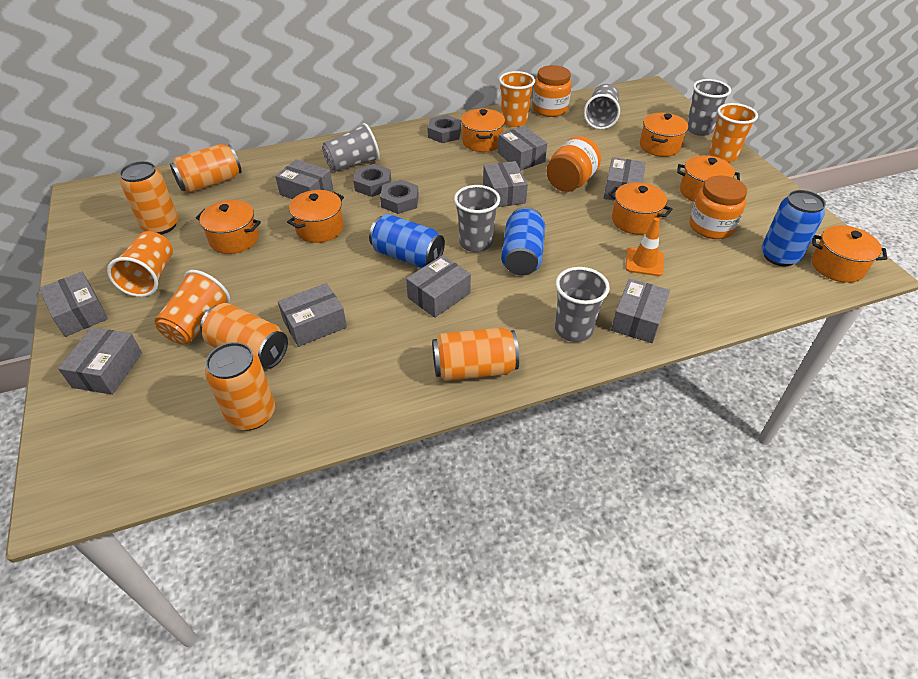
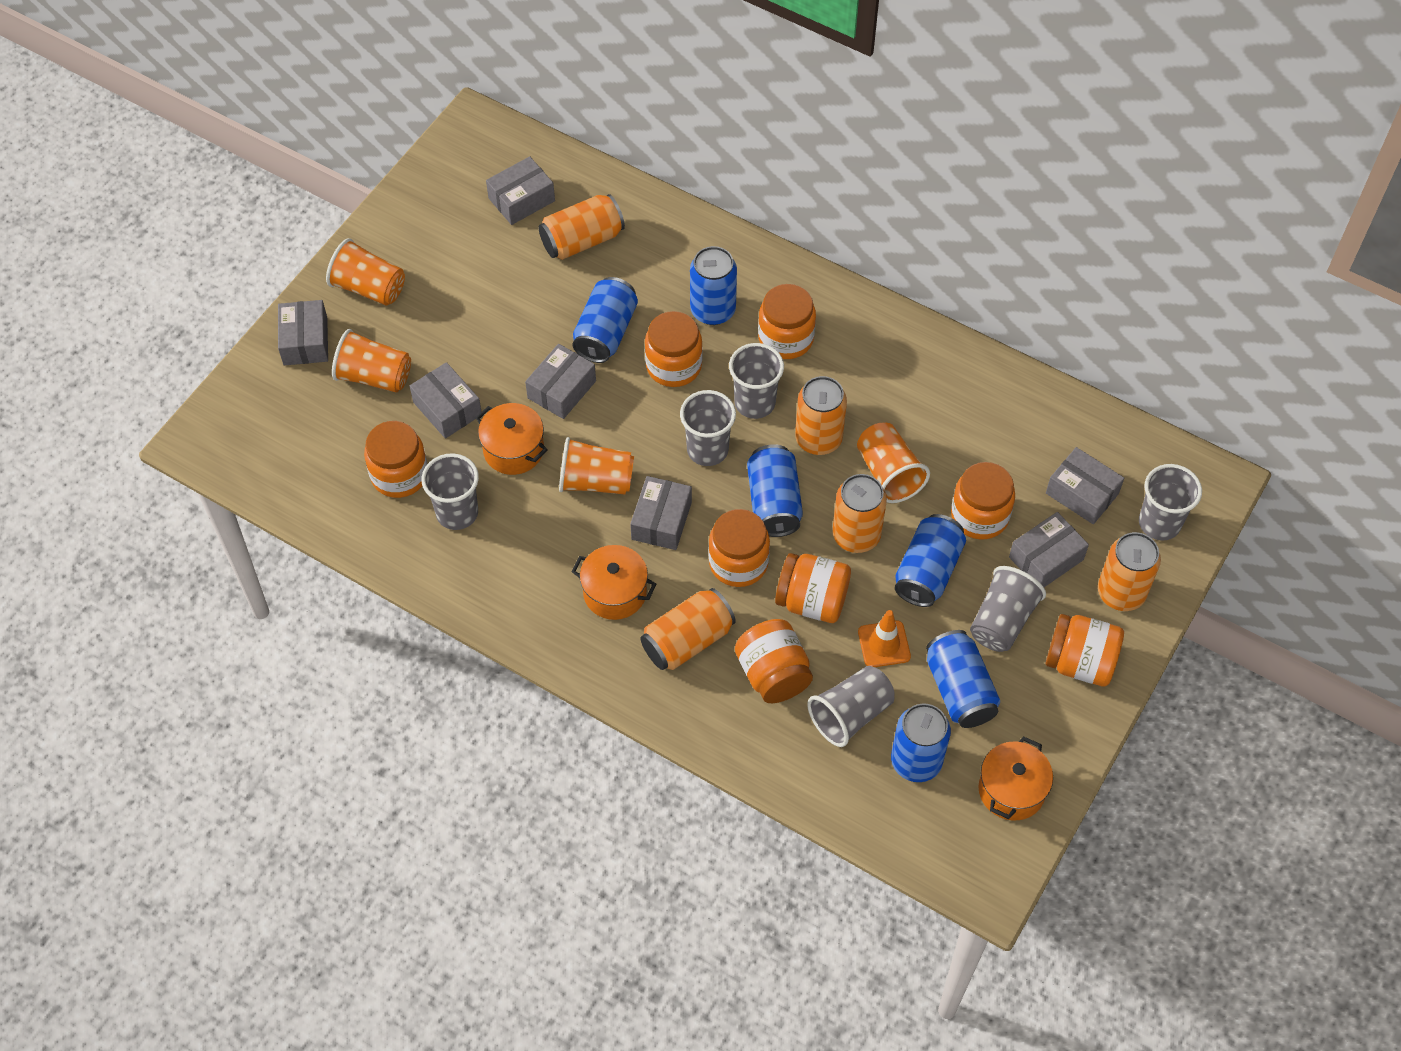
blue can: 3 -> 6
grey box: 9 -> 7
grey cup: 5 -> 6
grey nut: 3 -> 0
orange jar: 3 -> 8
orange pot: 7 -> 3

